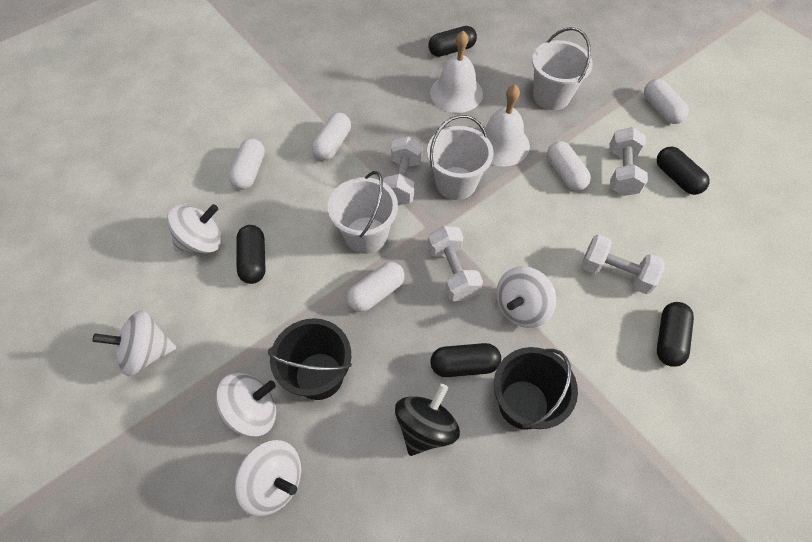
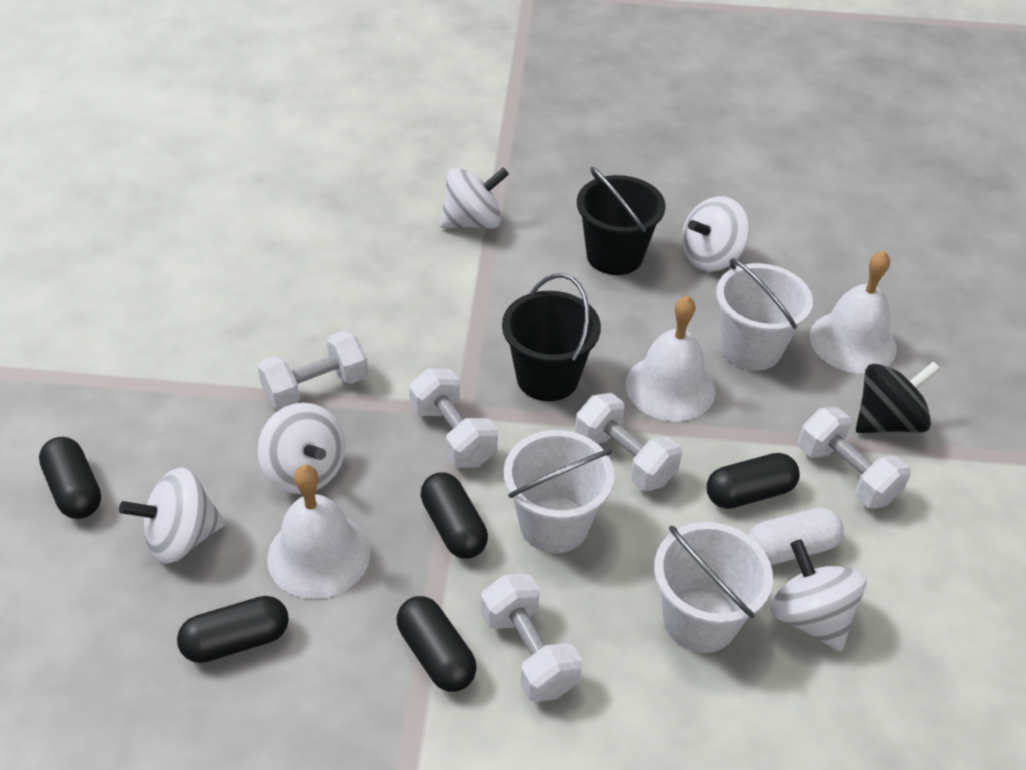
white bell: 2 -> 3
white capsule: 5 -> 1
white dumbbell: 4 -> 5

